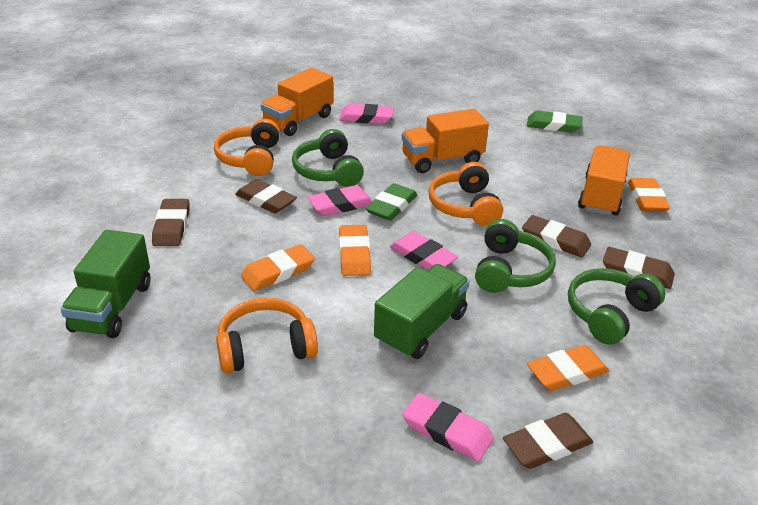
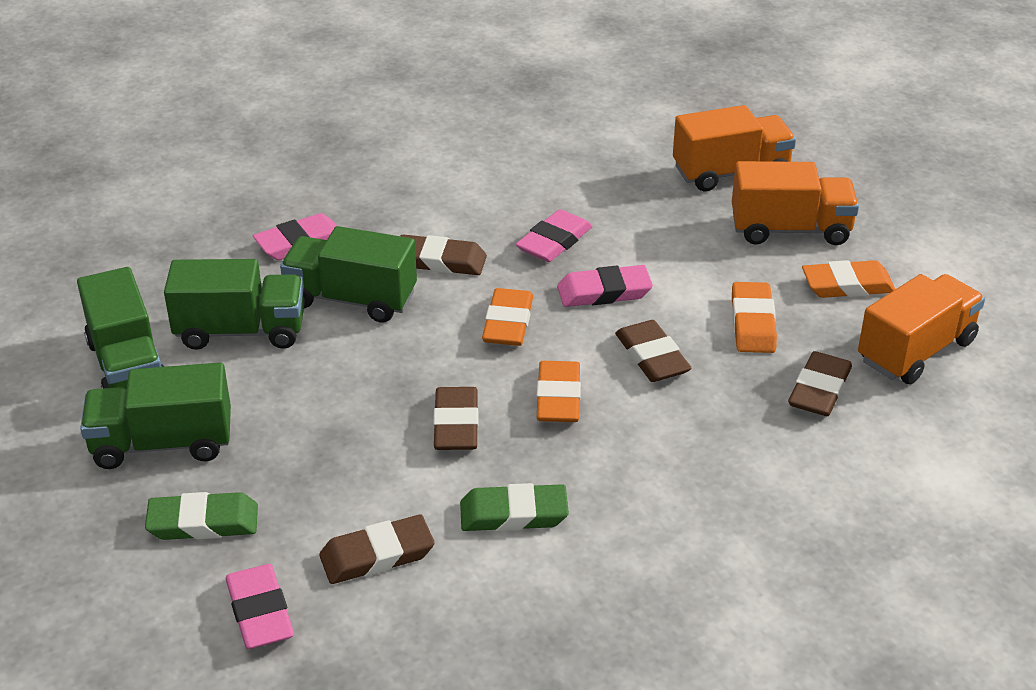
green headphones: 3 -> 0
green truck: 2 -> 4
orange headphones: 3 -> 0

